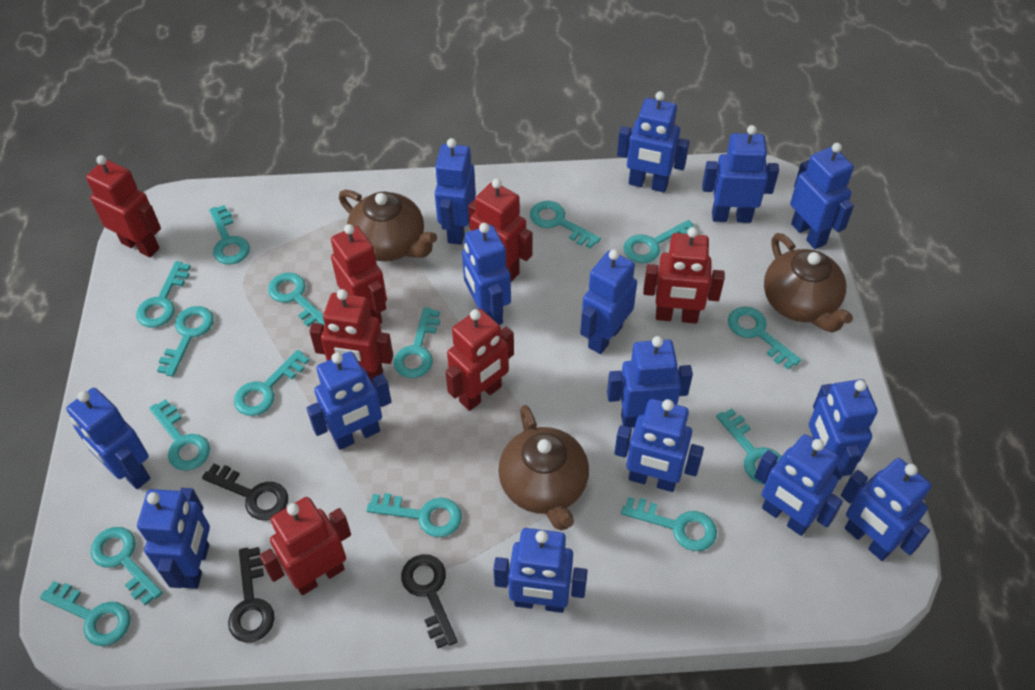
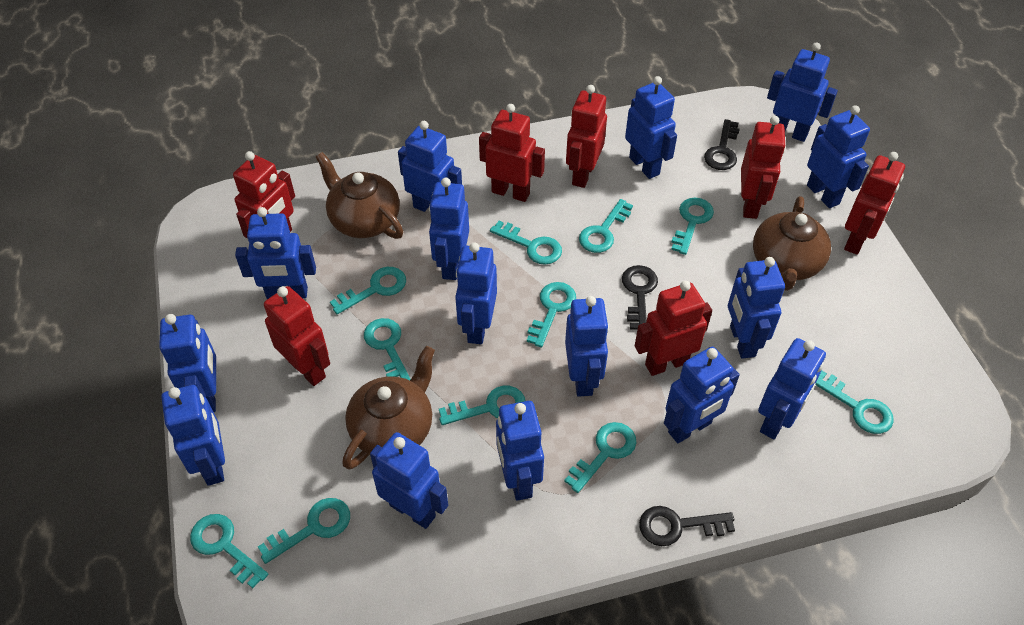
turquoise key: 15 -> 11

